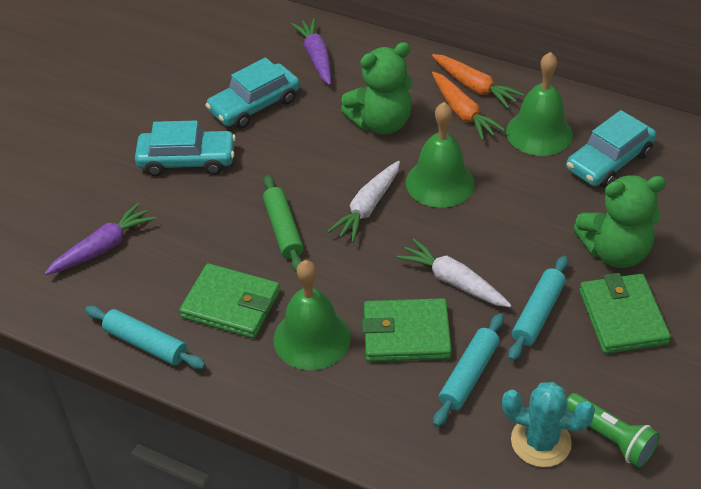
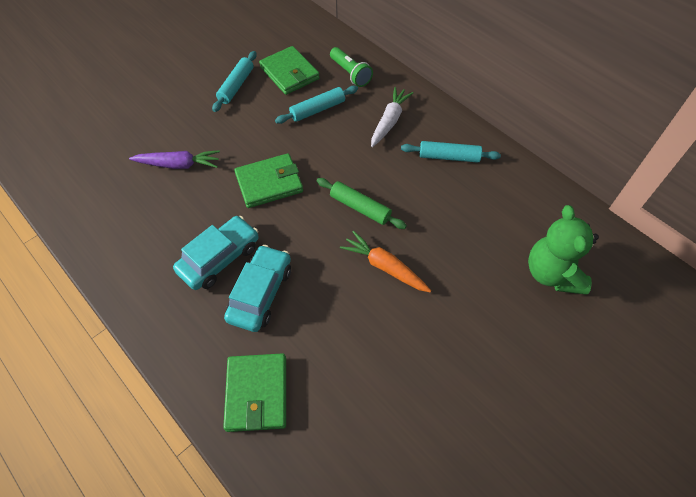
green bell: 3 -> 0
green teddy bear: 2 -> 1
orange carrot: 2 -> 1
purple carrot: 2 -> 1
turquoise cactus: 1 -> 0
turquoise car: 3 -> 2
white carrot: 2 -> 1

